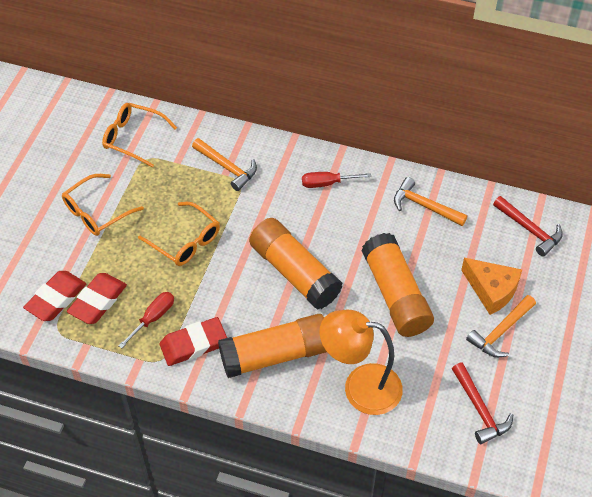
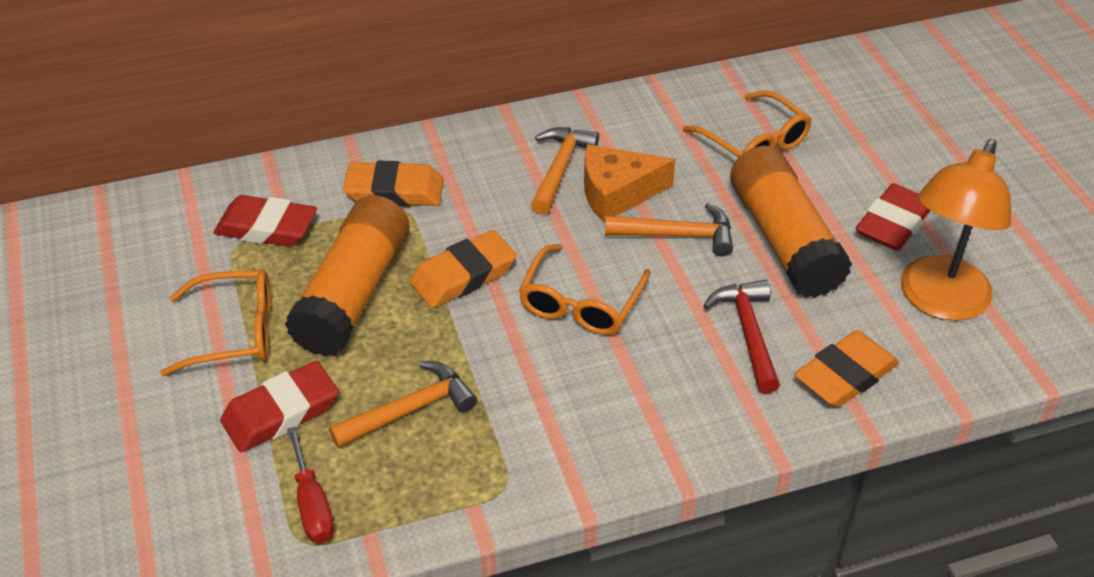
orange eraser: 0 -> 3
orange glue stick: 3 -> 2
red hammer: 2 -> 1
red screwdriver: 2 -> 1

